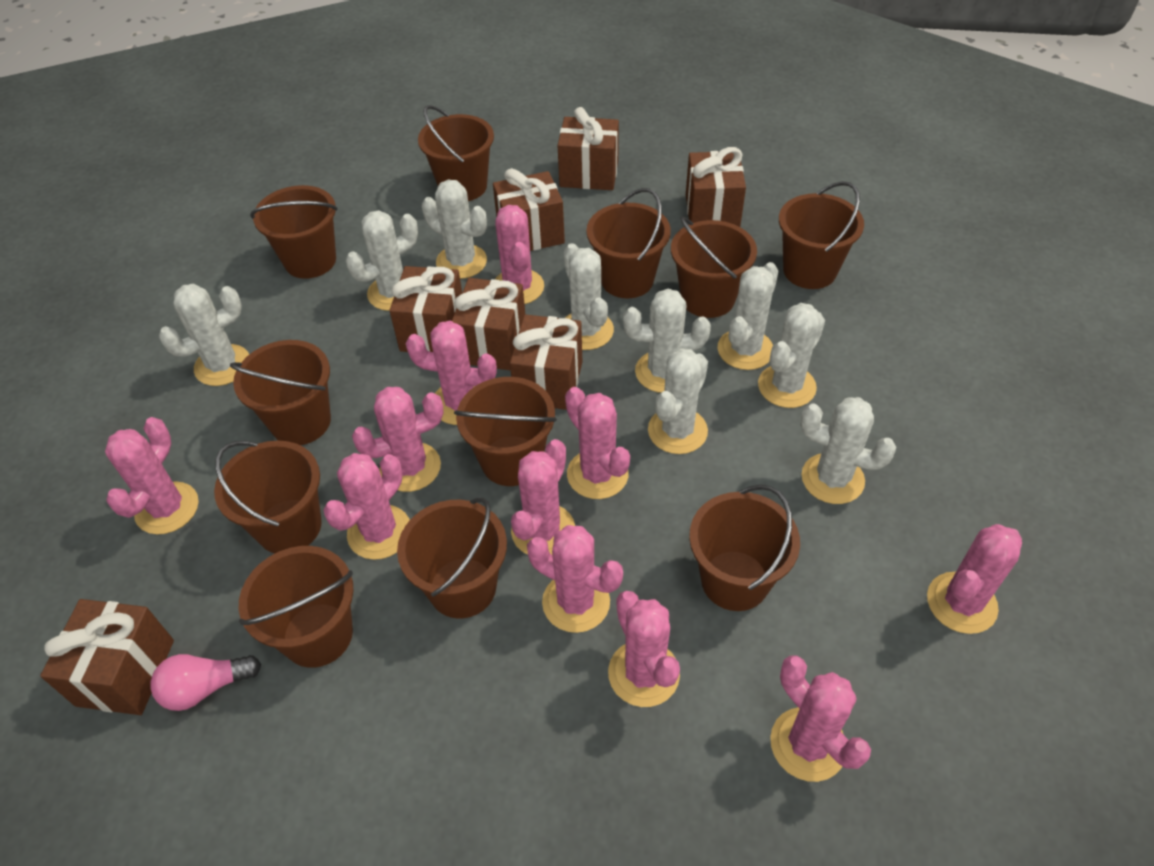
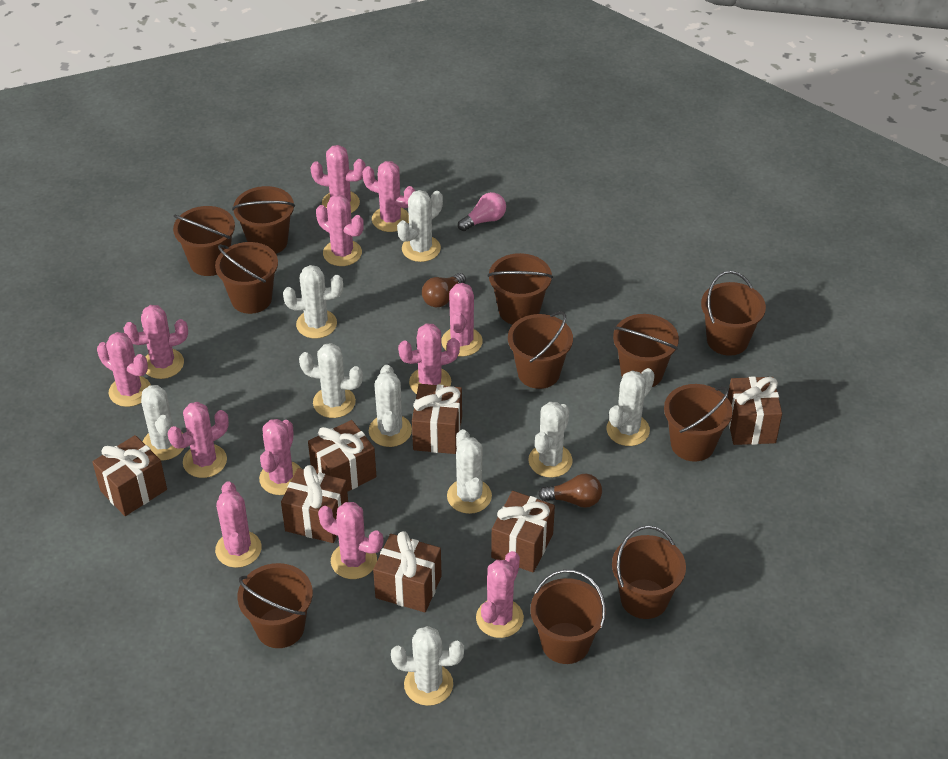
brown light bulb: 0 -> 2
pink cactus: 11 -> 12

